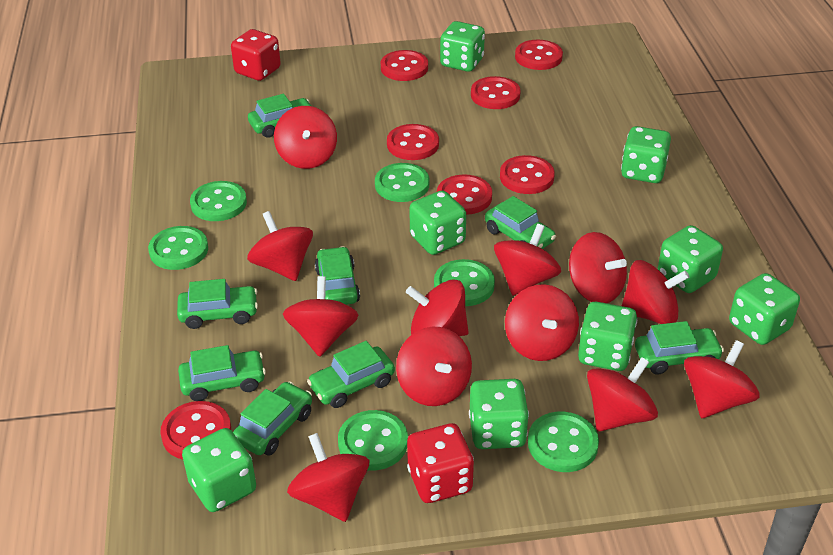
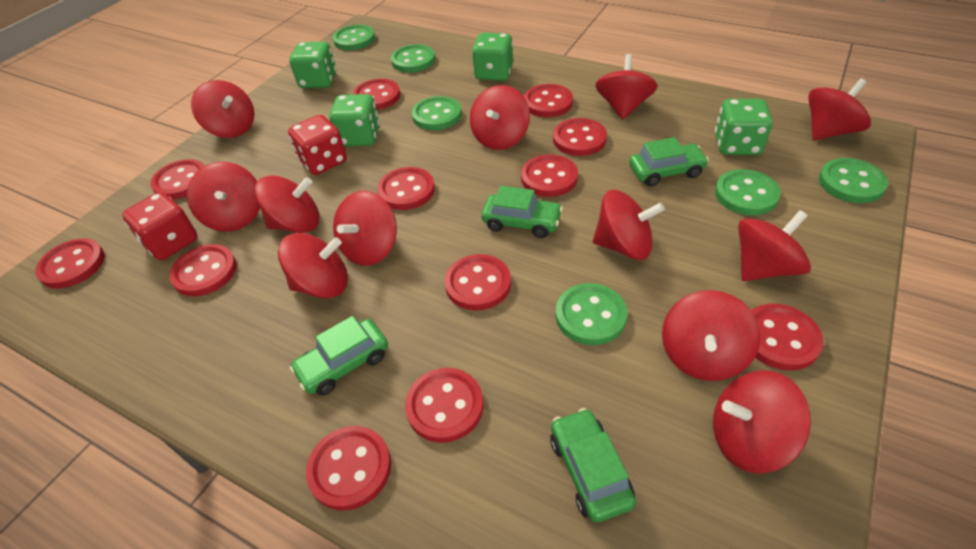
green car: 8 -> 4
green dice: 8 -> 4
red button: 7 -> 12

